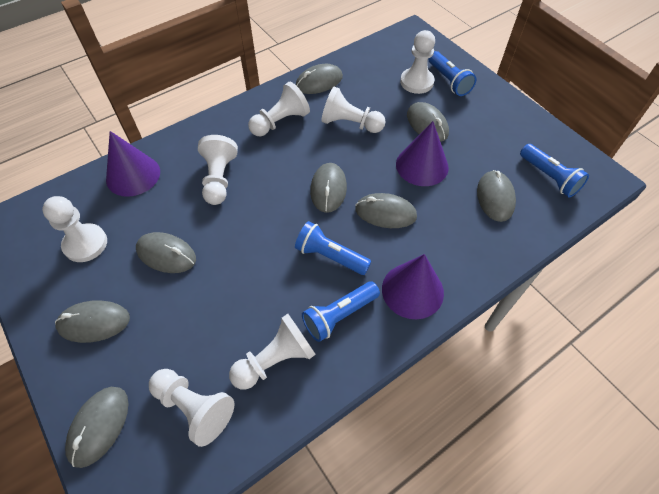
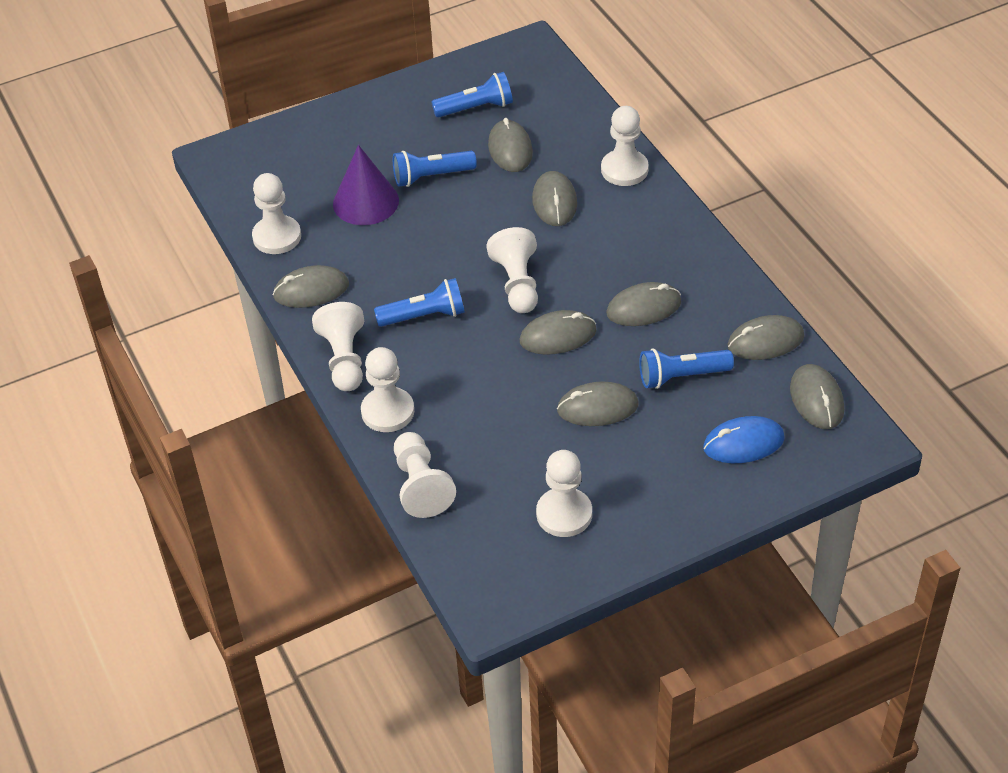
blue mouse: 0 -> 1
purple cone: 3 -> 1

